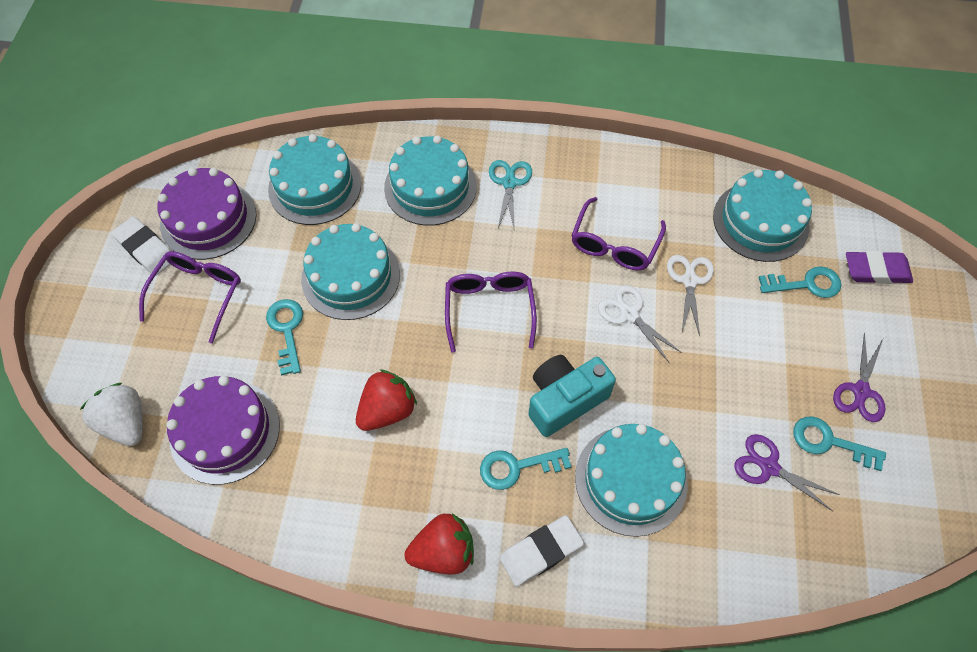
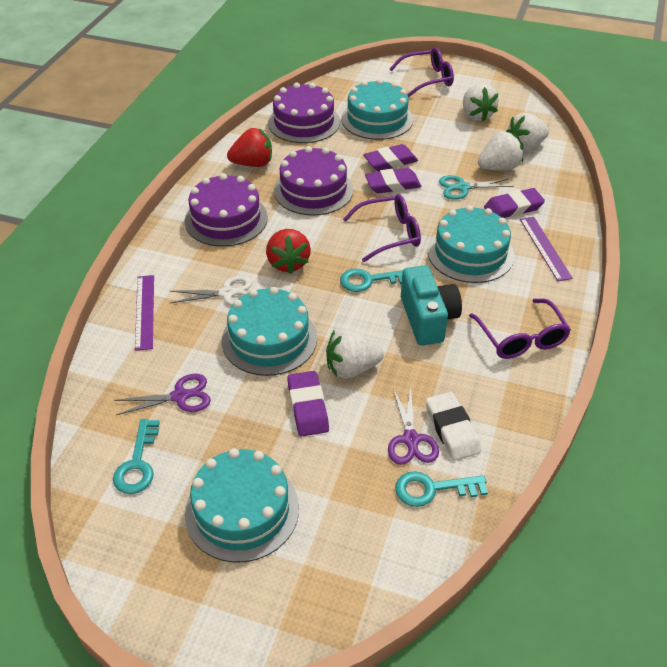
purple cake: 2 -> 3
purple eraser: 1 -> 4
purple ruler: 0 -> 2
turquoise cake: 5 -> 4
turquoise key: 4 -> 3
white eraser: 2 -> 1
white scissors: 2 -> 1
white strawberry: 1 -> 4

